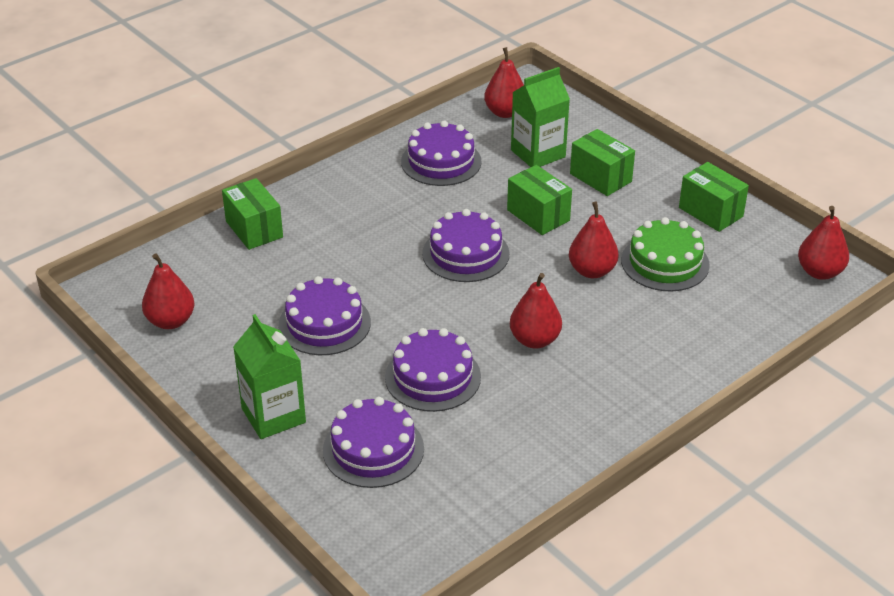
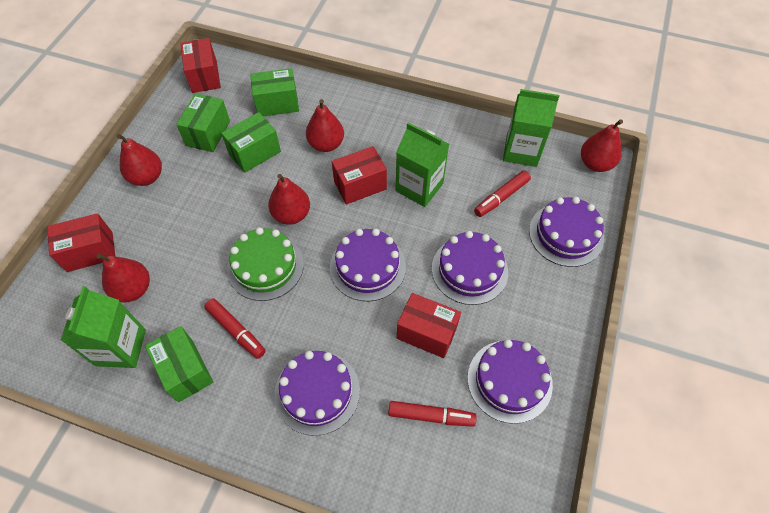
green carton: 2 -> 3
red box: 0 -> 4
red marker: 0 -> 3

